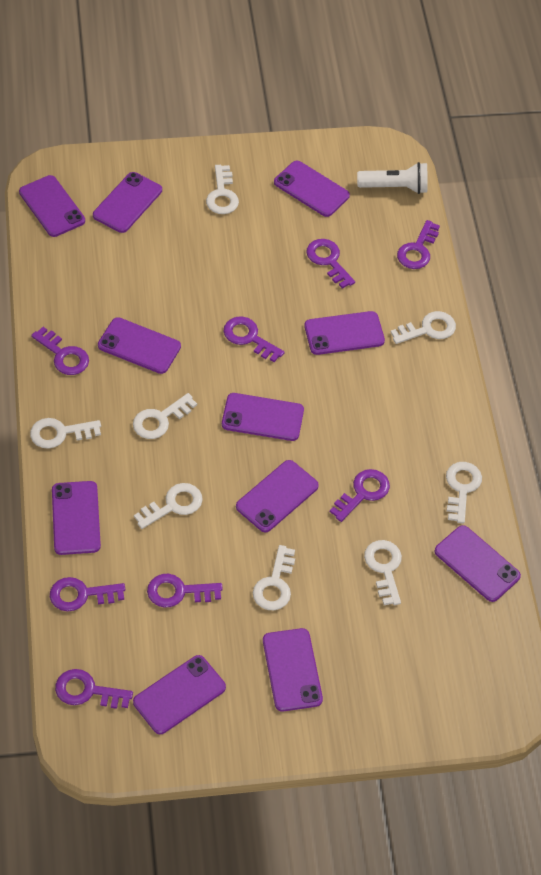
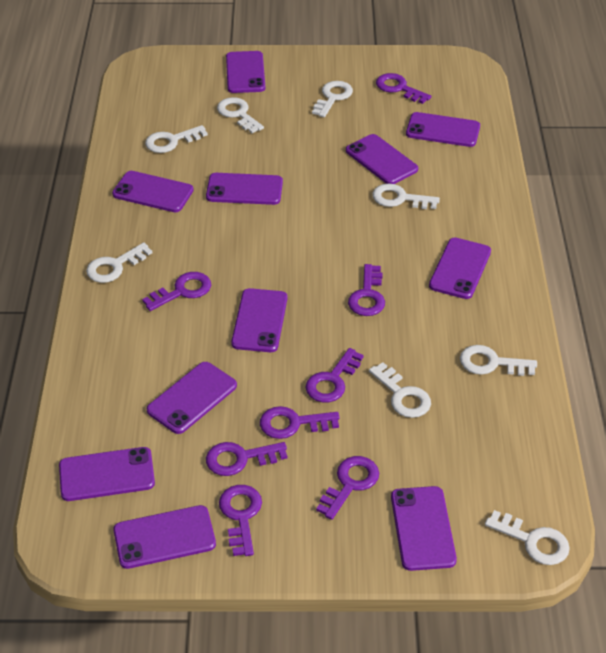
white flashlight: 1 -> 0

